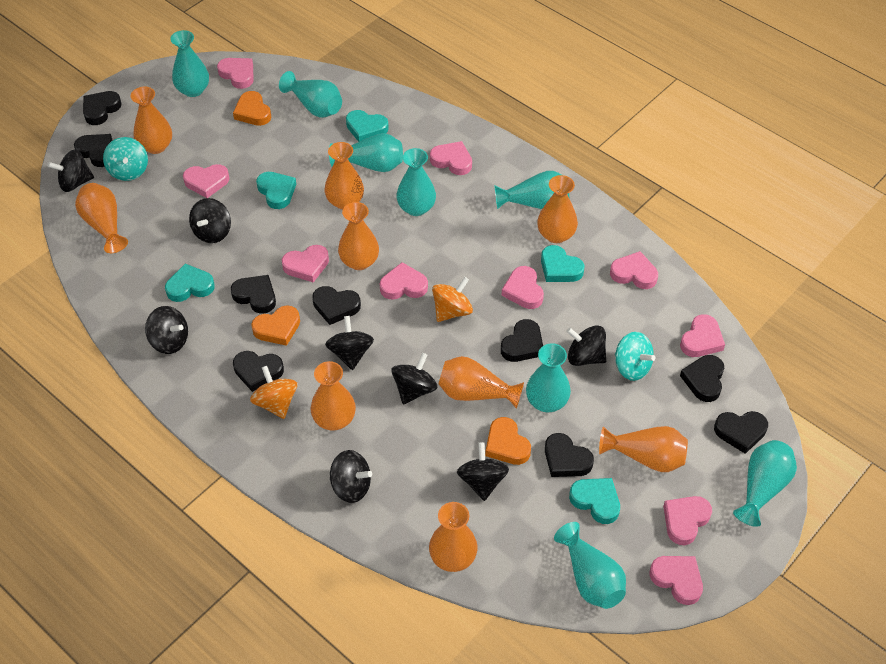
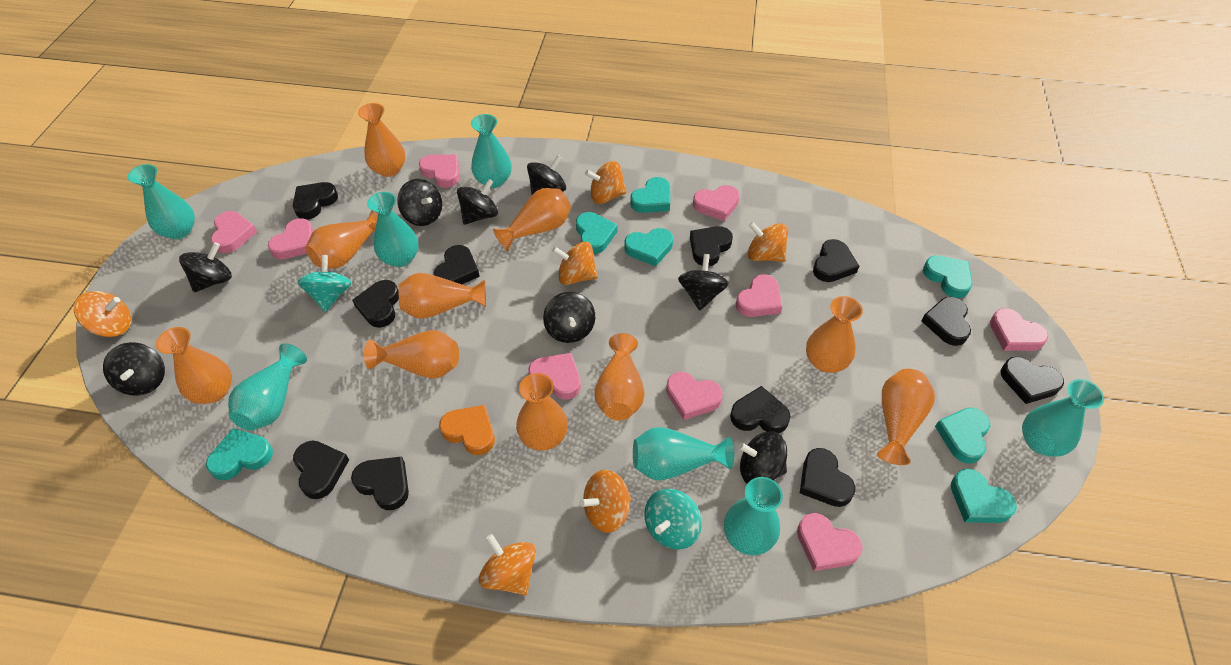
black heart: 9 -> 11
orange heart: 3 -> 1
orange spinning top: 2 -> 6
orange vase: 9 -> 10
pink heart: 10 -> 9
turquoise heart: 5 -> 7
turquoise vase: 8 -> 7

